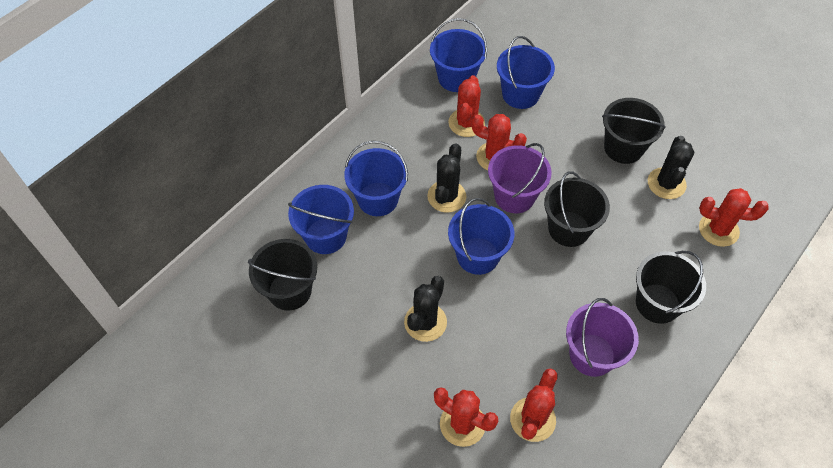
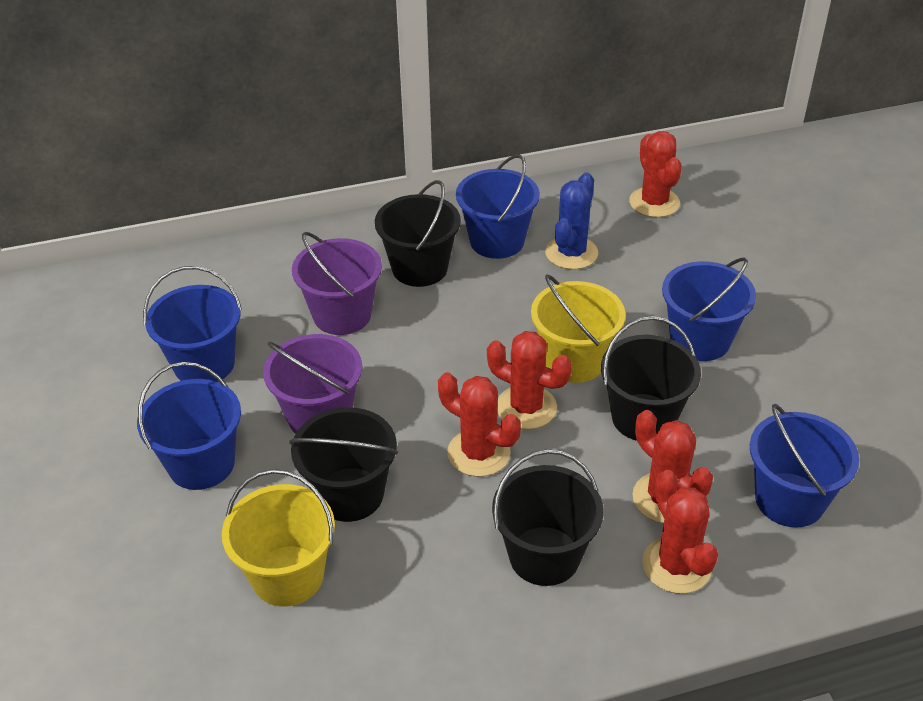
black cactus: 3 -> 0
blue cactus: 0 -> 1
yellow bucket: 0 -> 2

